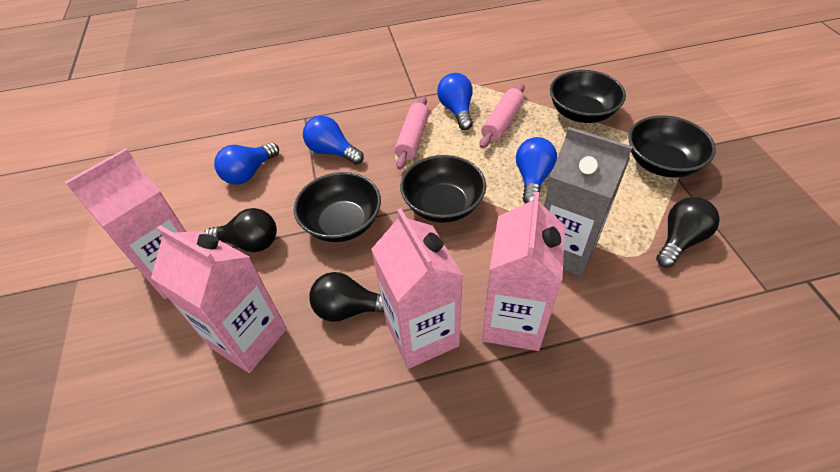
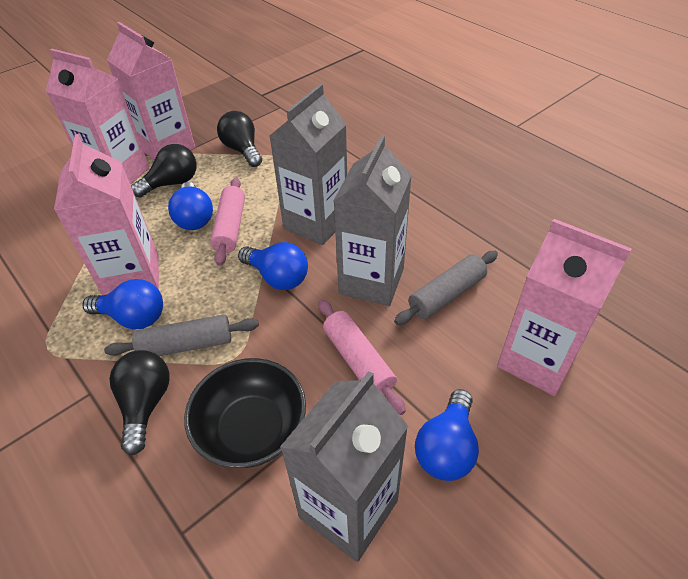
black bowl: 4 -> 1
grey carton: 1 -> 3
grey rolling pin: 0 -> 2

